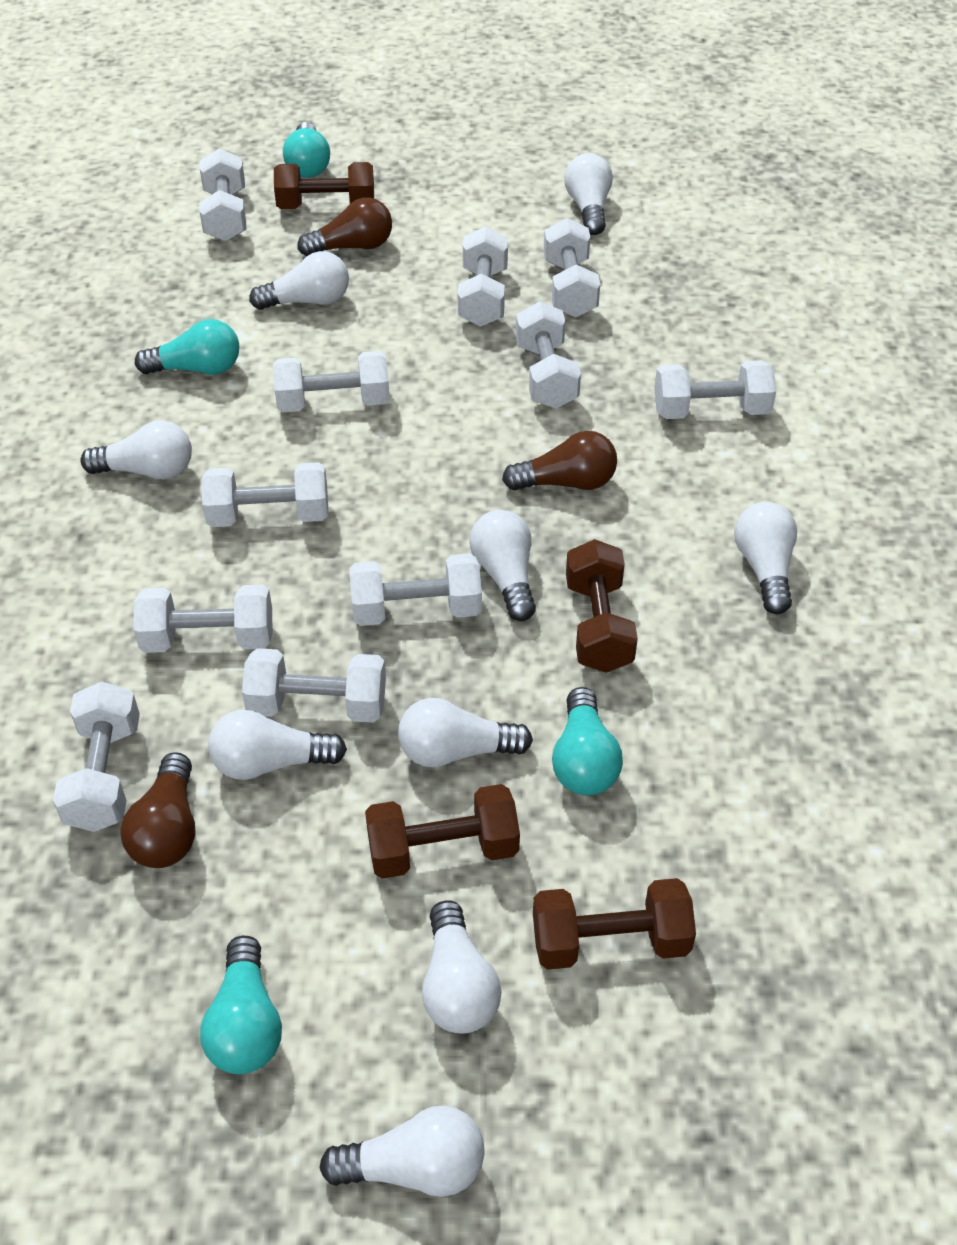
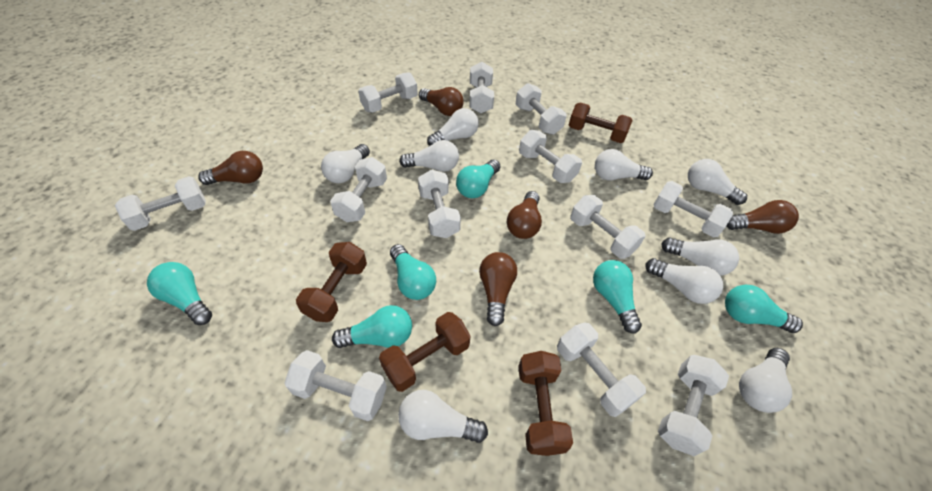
brown light bulb: 3 -> 5
turquoise light bulb: 4 -> 6
white dumbbell: 11 -> 12

